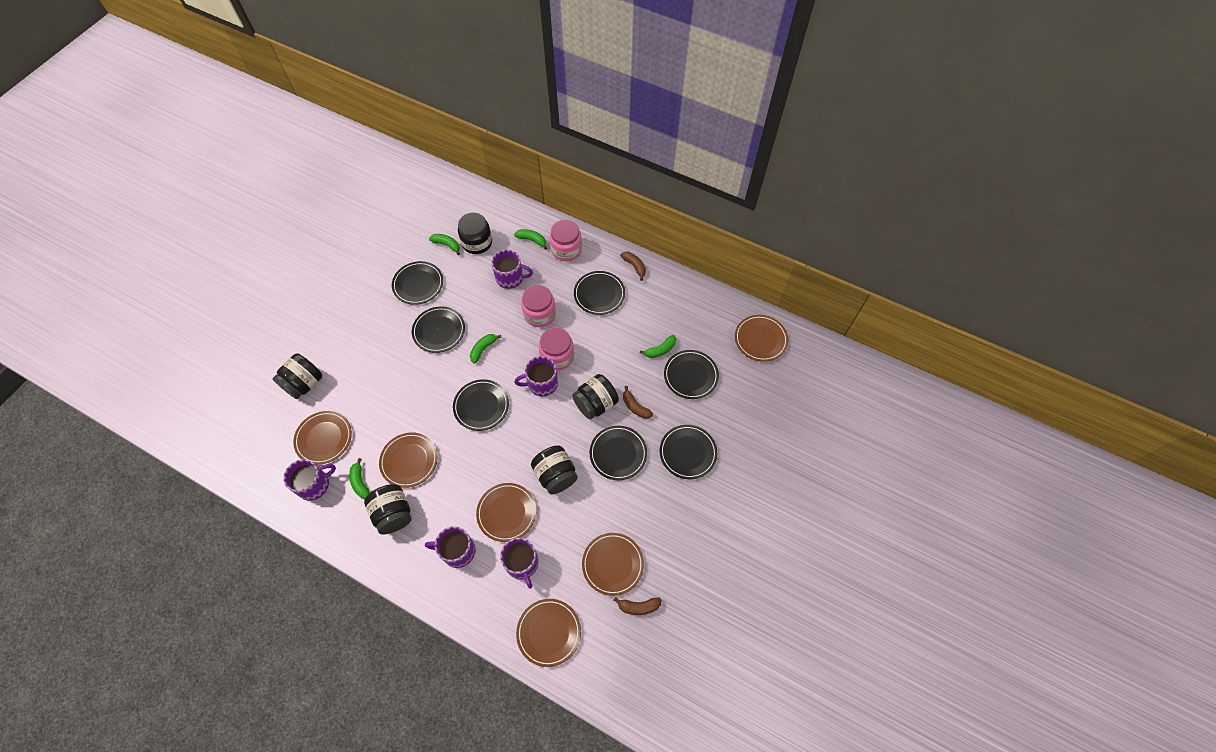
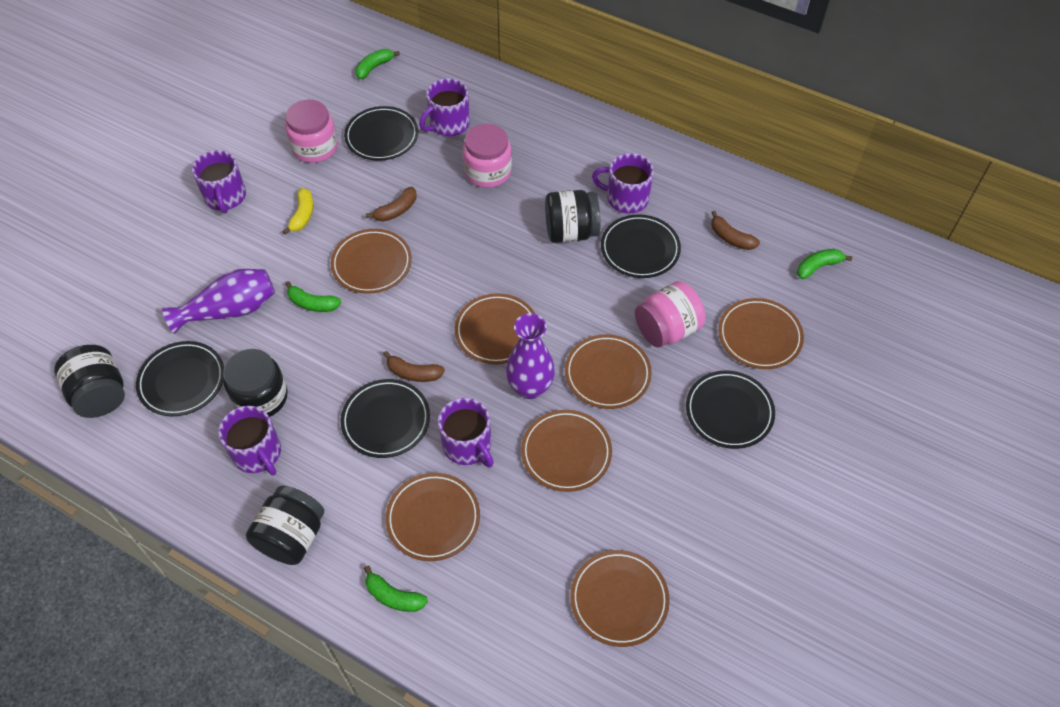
black jar: 5 -> 4
black plate: 7 -> 5
brown plate: 6 -> 7
green banana: 5 -> 4
purple vase: 0 -> 2
yellow banana: 0 -> 1

